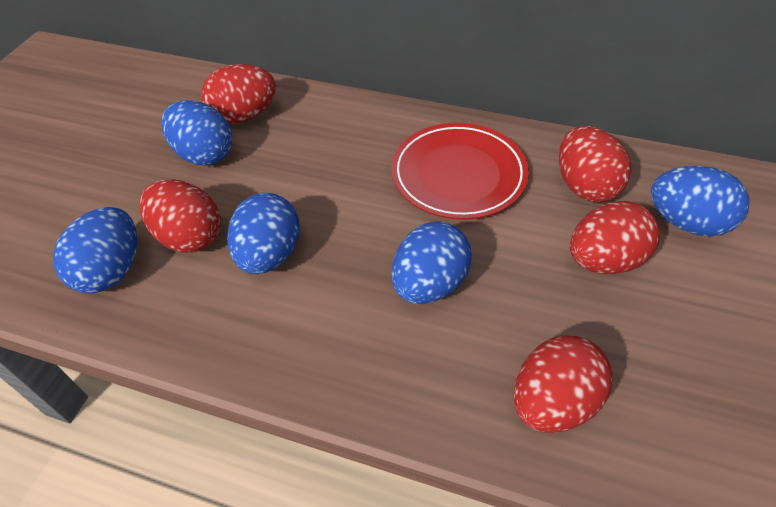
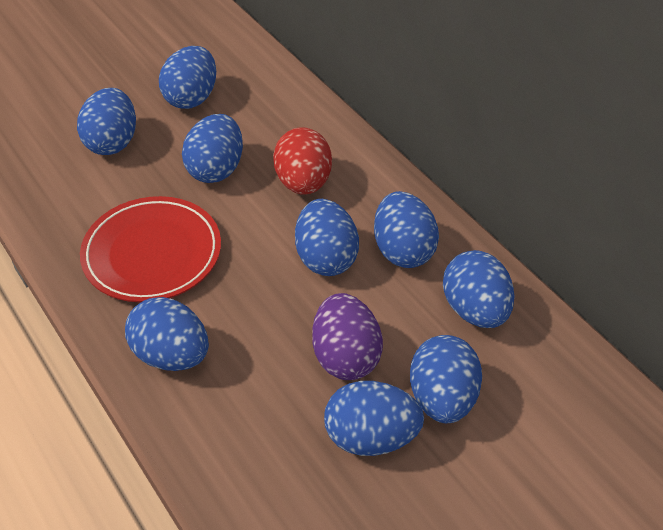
blue egg: 5 -> 9
purple egg: 0 -> 1
red egg: 5 -> 1

